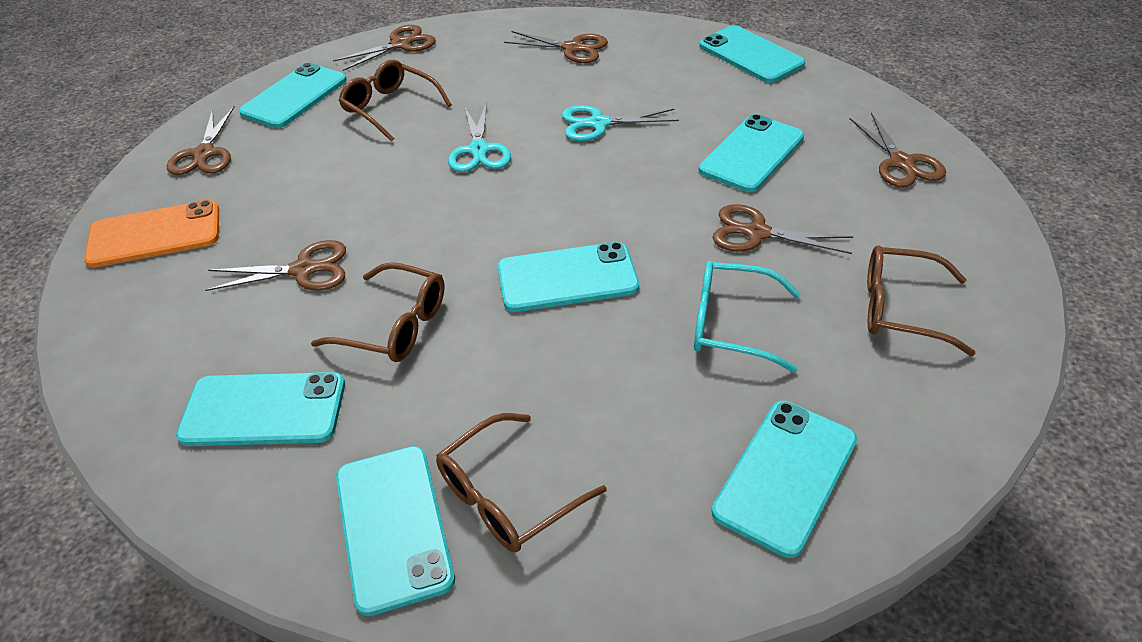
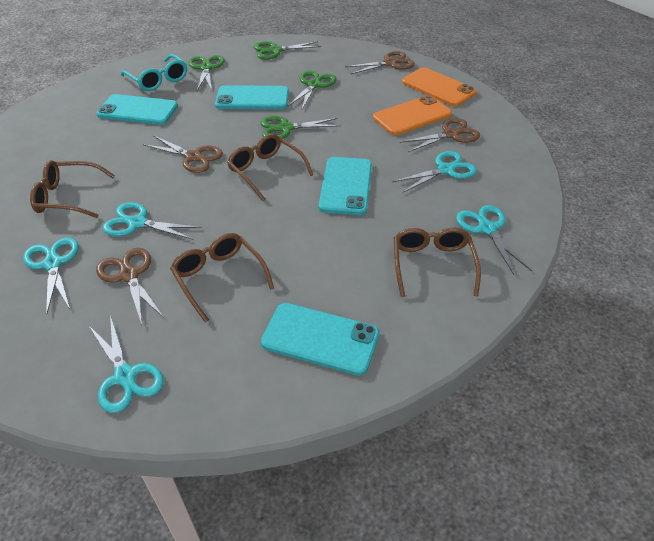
brown scissors: 6 -> 4
green scissors: 0 -> 4
orange phone: 1 -> 2
turquoise phone: 7 -> 4
turquoise scissors: 2 -> 5

